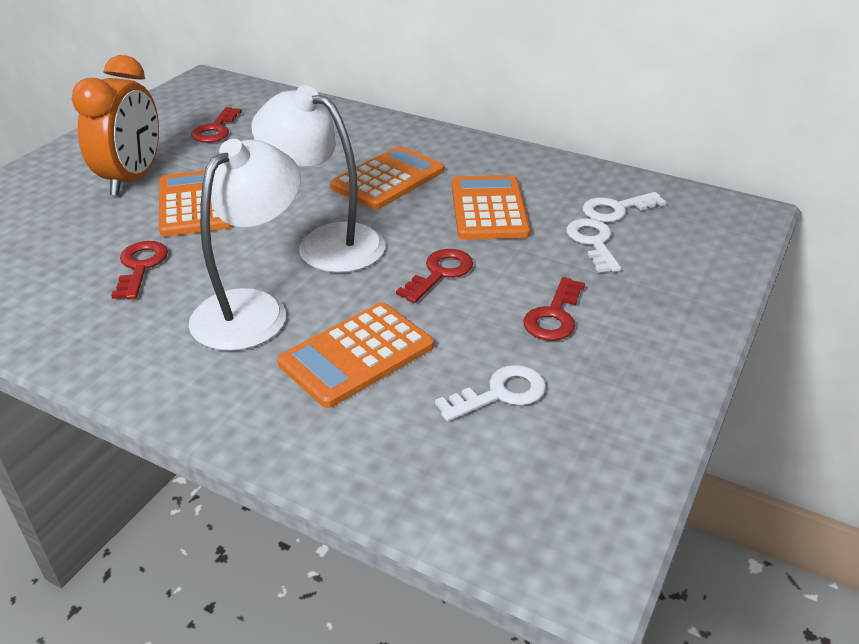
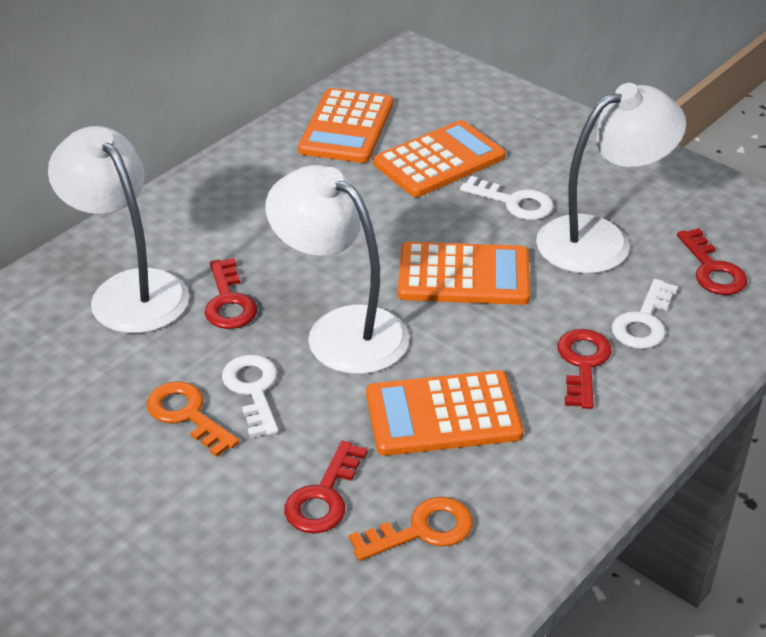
orange clock: 1 -> 0
orange key: 0 -> 2
white lamp: 2 -> 3

